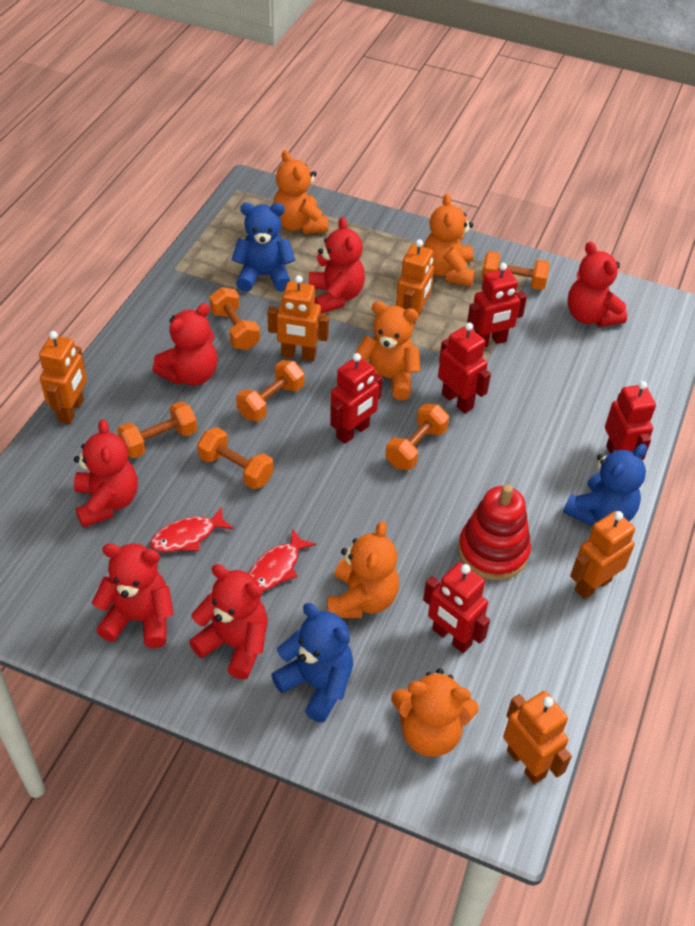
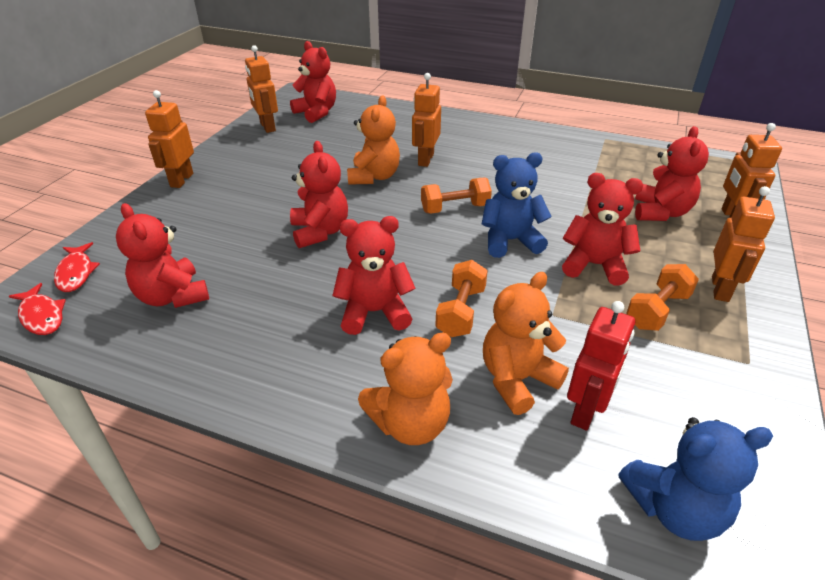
blue teddy bear: 3 -> 2
orange dumbbell: 6 -> 3
orange teddy bear: 5 -> 3
red robot: 5 -> 1
red stacking toy: 1 -> 0

